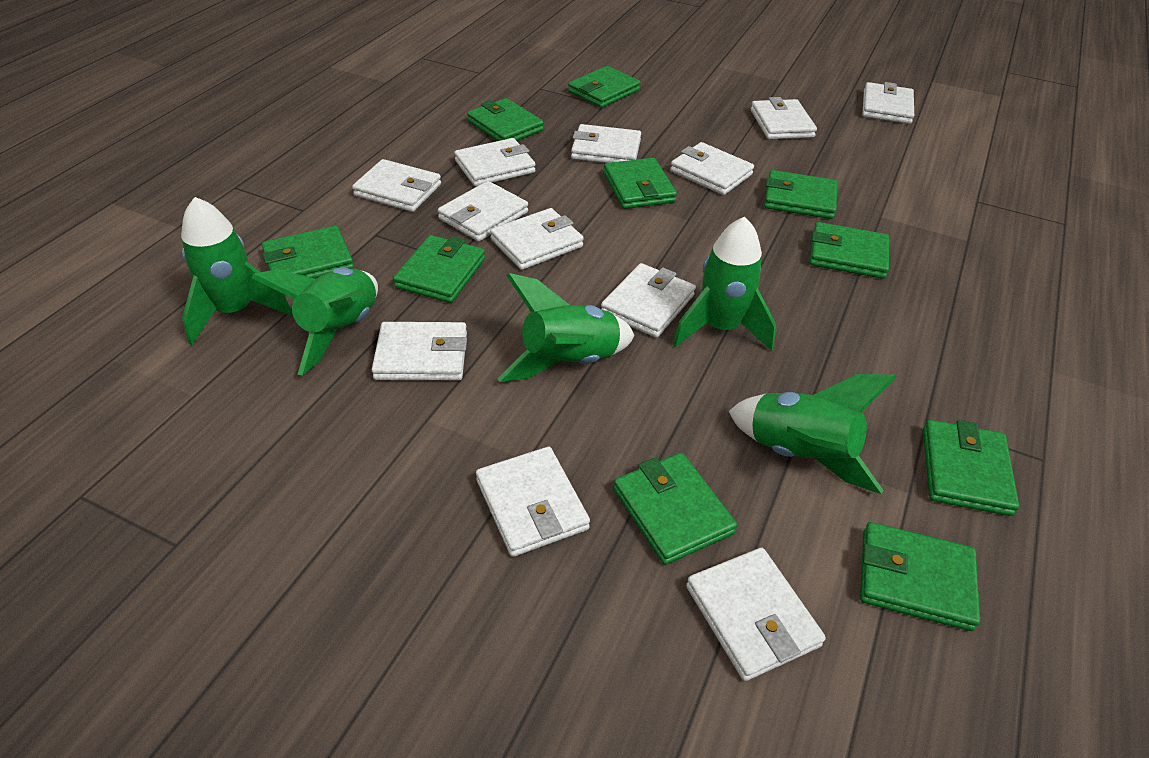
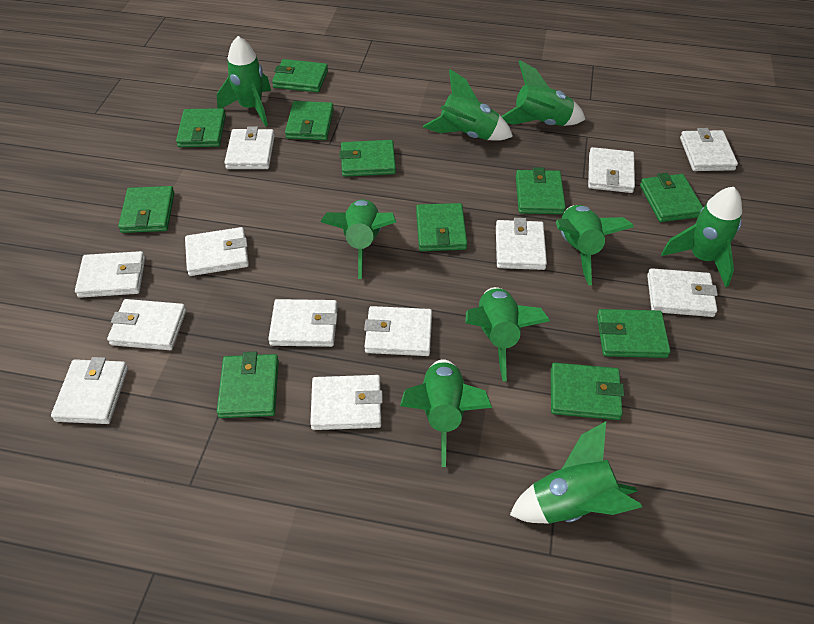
green rocket: 5 -> 9
green wallet: 10 -> 11

